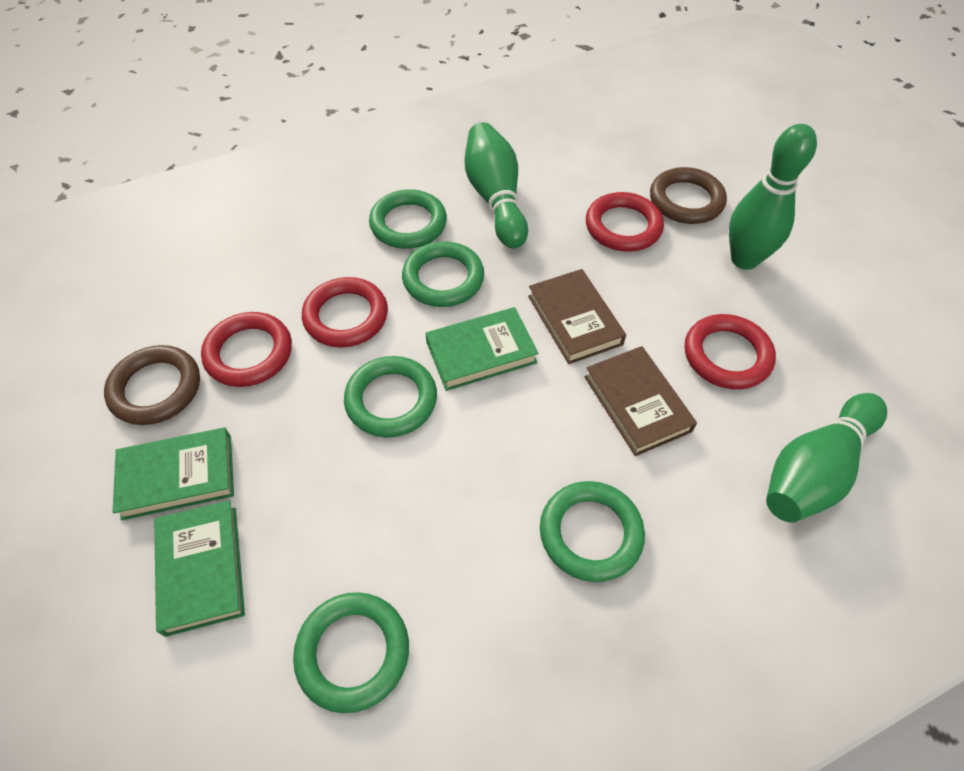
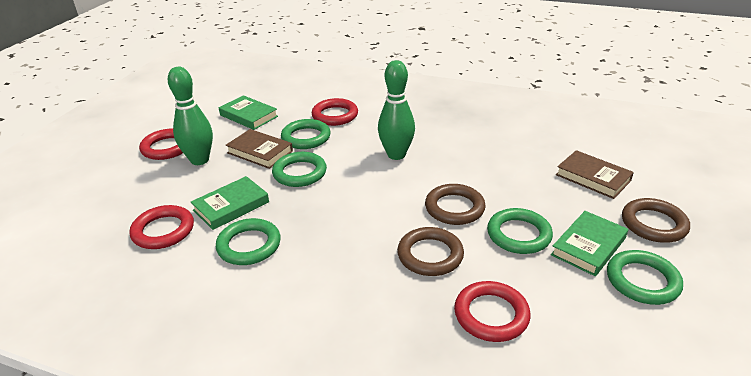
brown ring: 2 -> 3
green bowling pin: 3 -> 2

